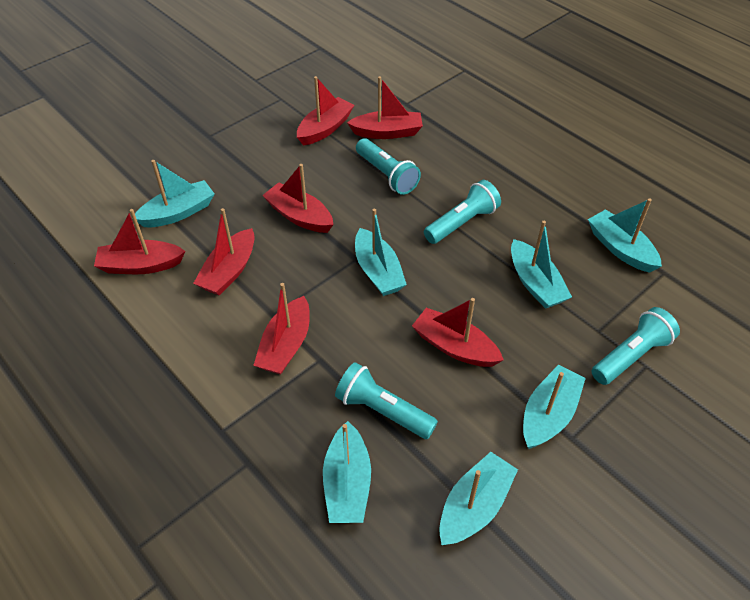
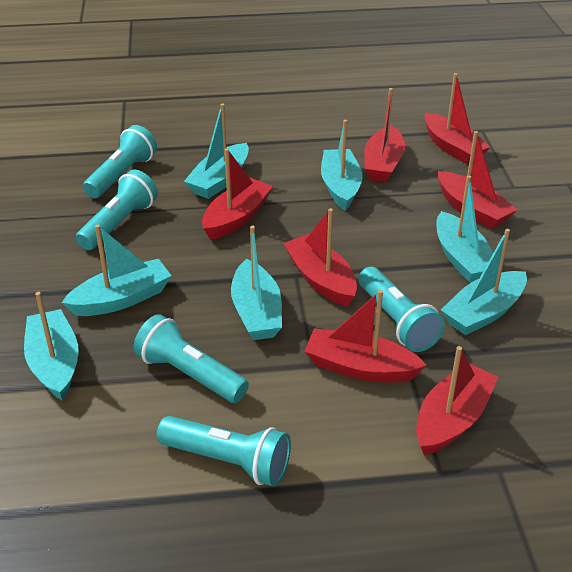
turquoise flashlight: 4 -> 5

